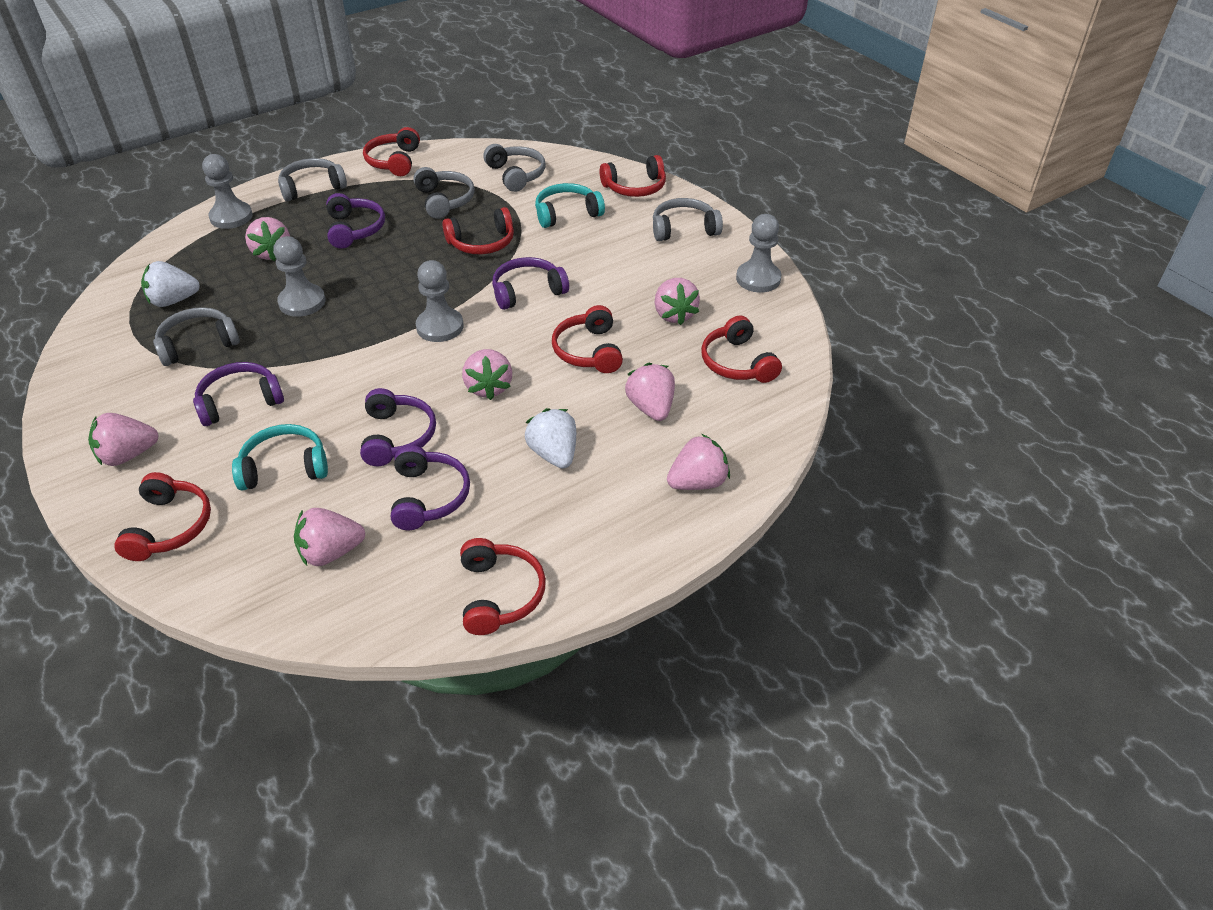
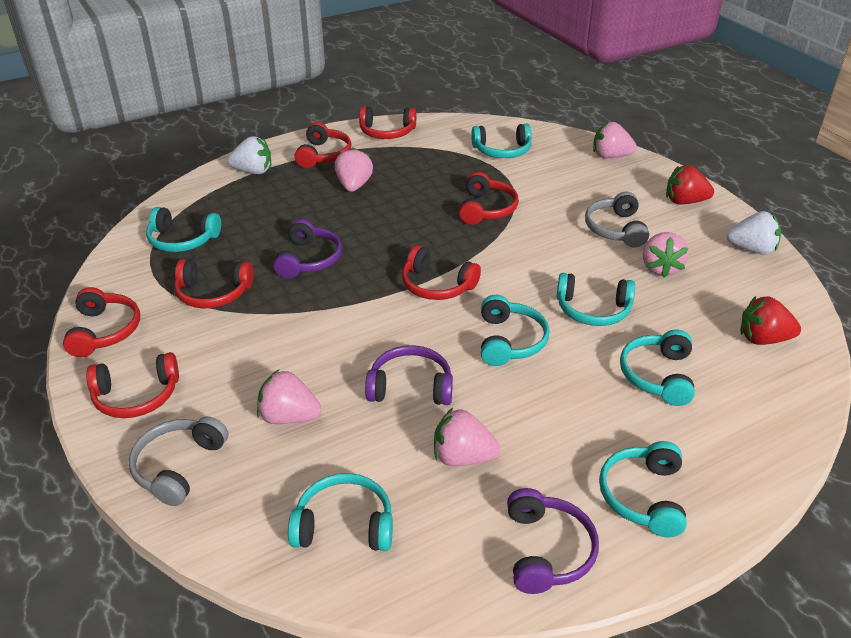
grey headphones: 5 -> 2
grey pawn: 4 -> 0
pink strawberry: 7 -> 5
purple headphones: 5 -> 3
red strawberry: 0 -> 2
turquoise headphones: 2 -> 7

